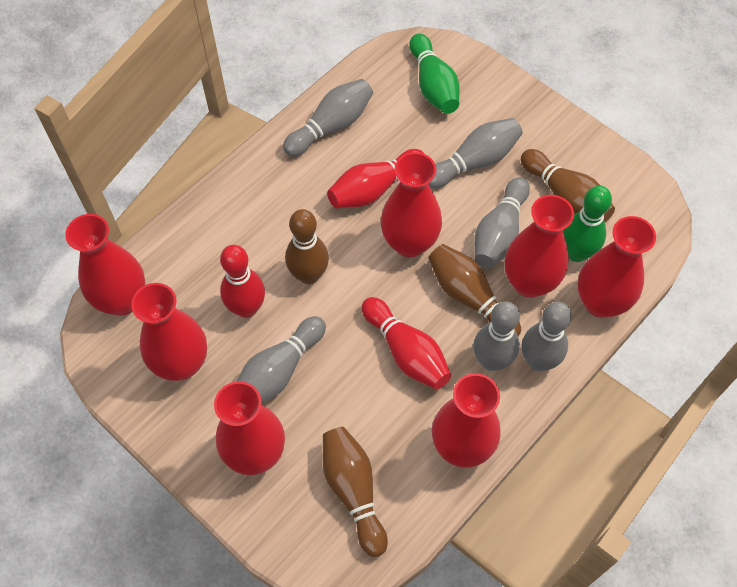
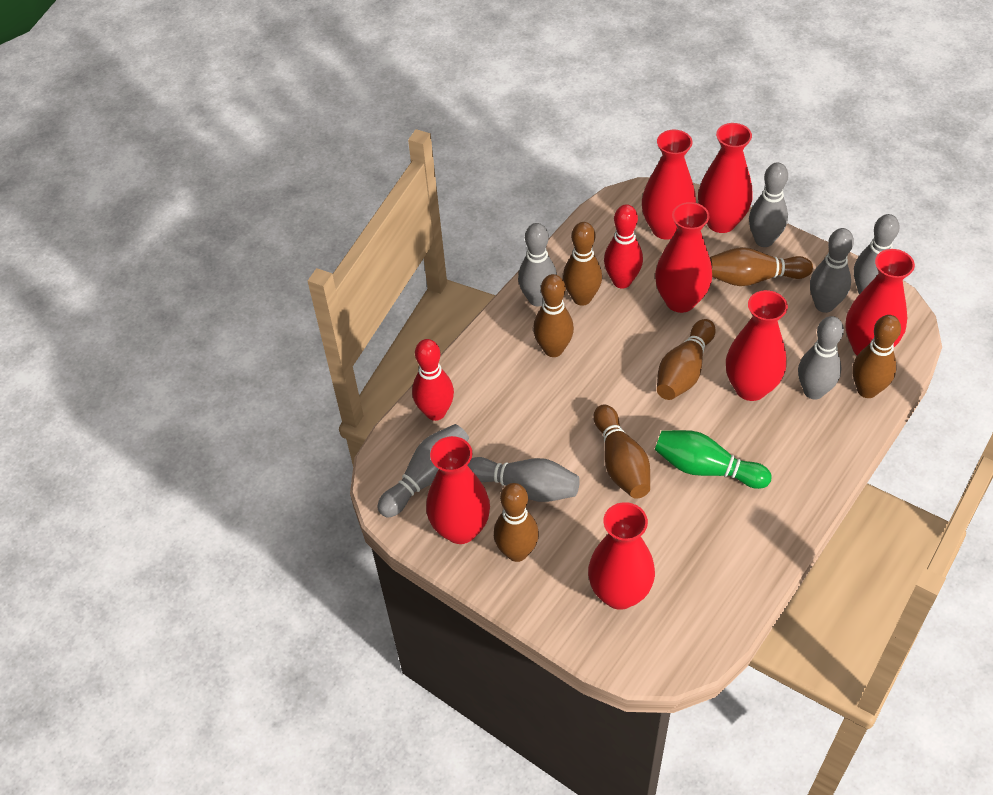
brown bowling pin: 4 -> 7
green bowling pin: 2 -> 1
grey bowling pin: 6 -> 7
red bowling pin: 3 -> 2

